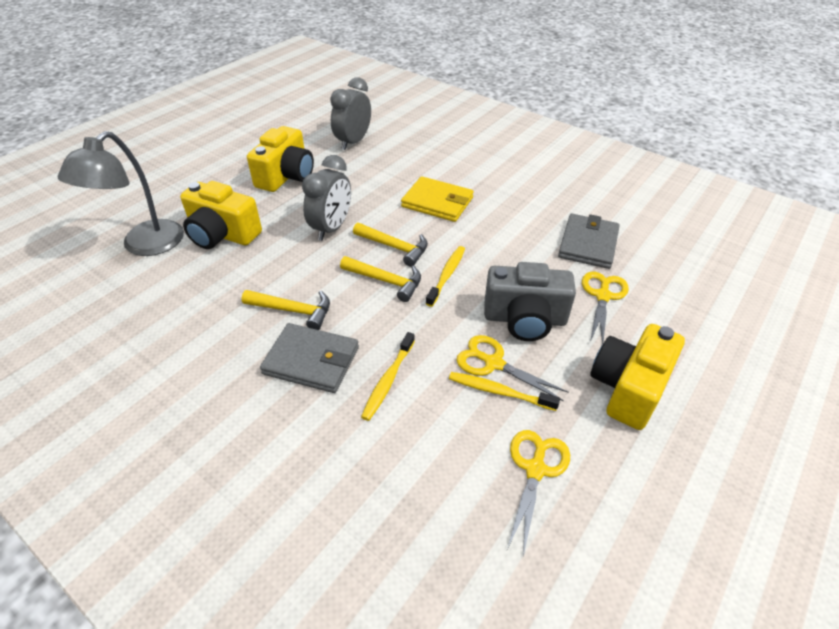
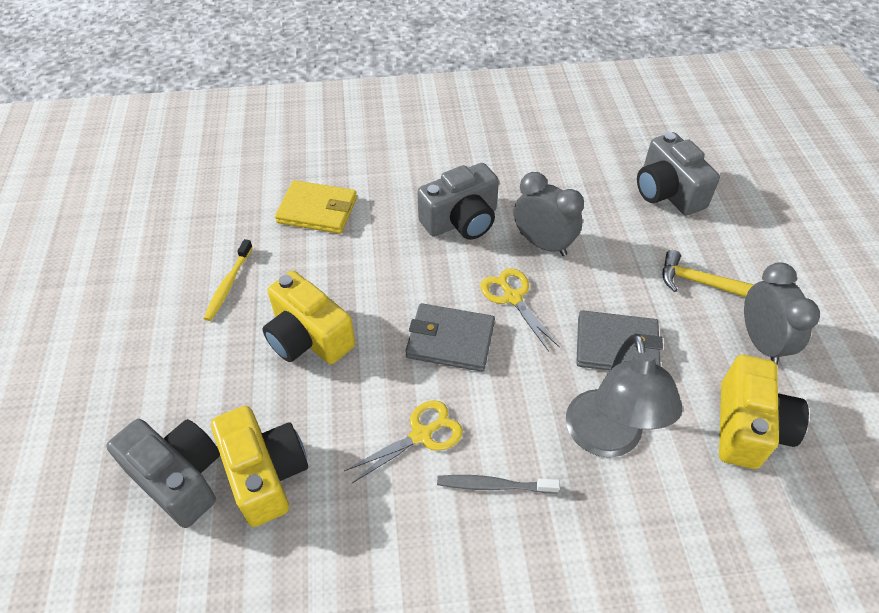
grey camera: 1 -> 3
grey toothbrush: 0 -> 1
yellow hammer: 3 -> 1
yellow scissors: 3 -> 2
yellow toothbrush: 3 -> 1

